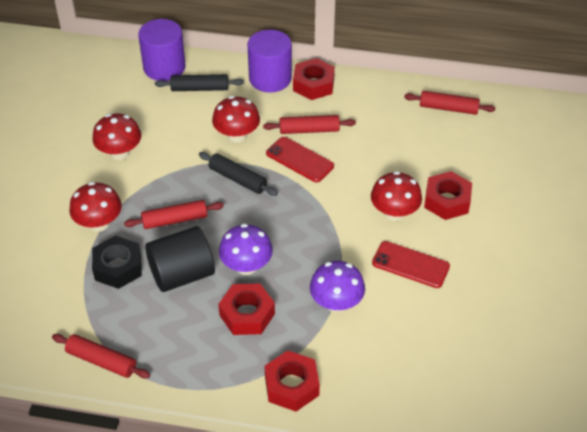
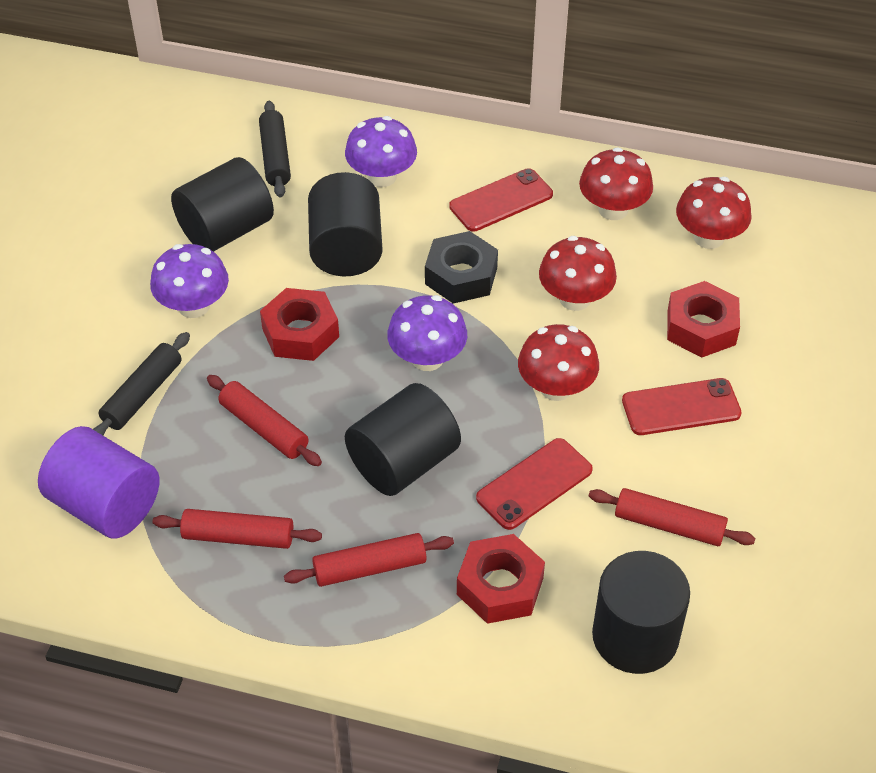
black cylinder: 1 -> 4
purple cylinder: 2 -> 1
purple mushroom: 2 -> 3
red nut: 4 -> 3
red phone: 2 -> 3

